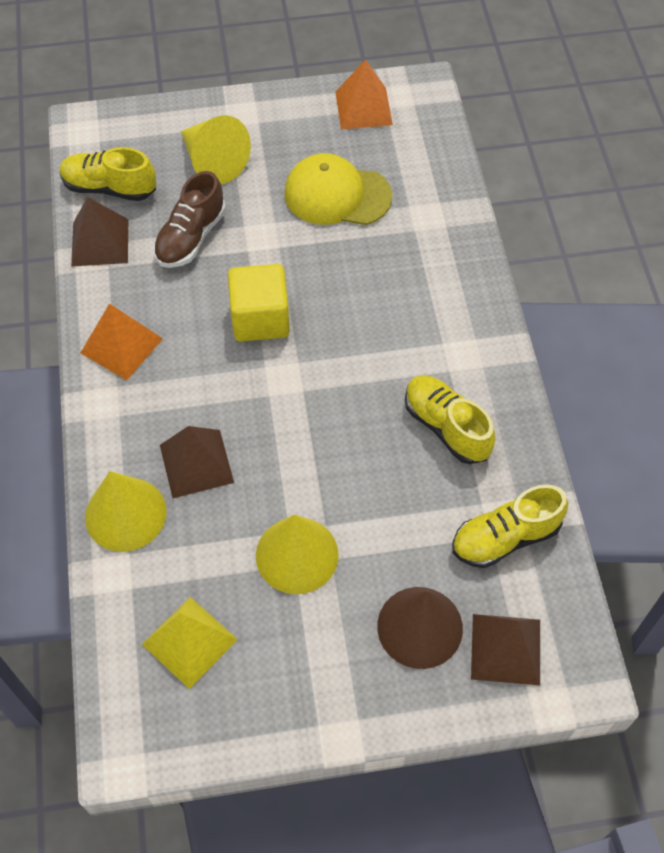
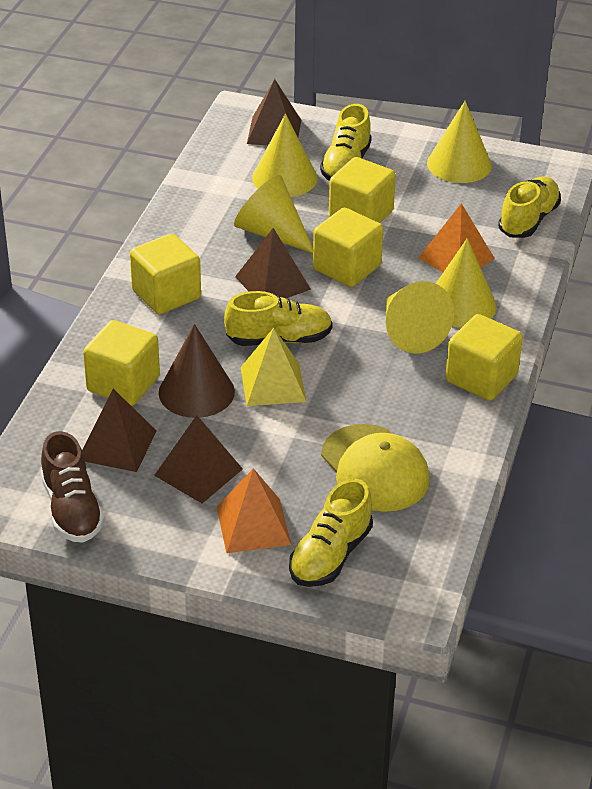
brown pyramid: 3 -> 4
yellow cone: 3 -> 5
yellow cube: 1 -> 5
yellow shoe: 3 -> 4

